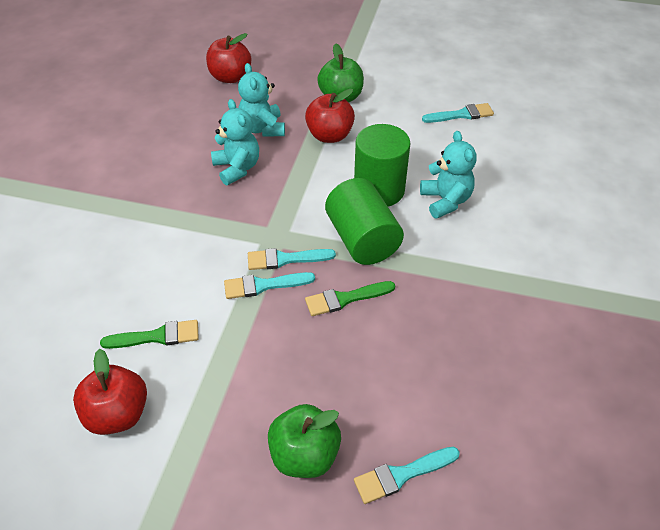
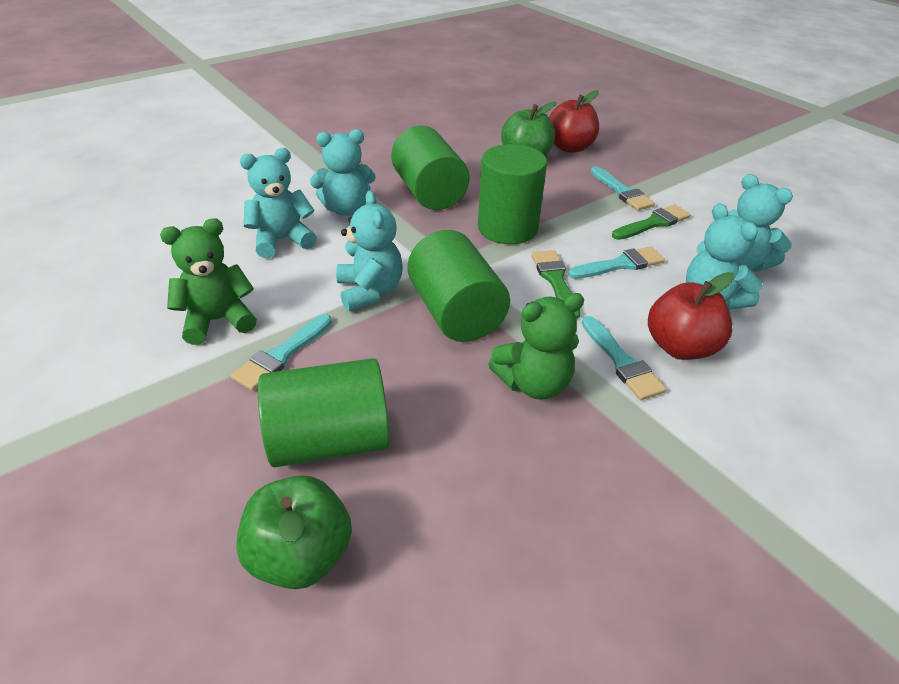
green cylinder: 2 -> 4
green teddy bear: 0 -> 2
red apple: 3 -> 2
turquoise teddy bear: 3 -> 5

